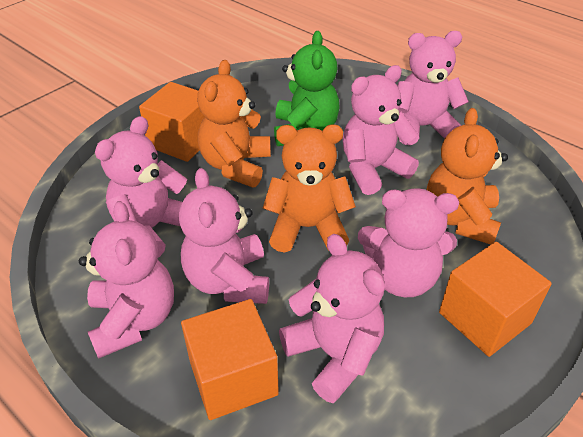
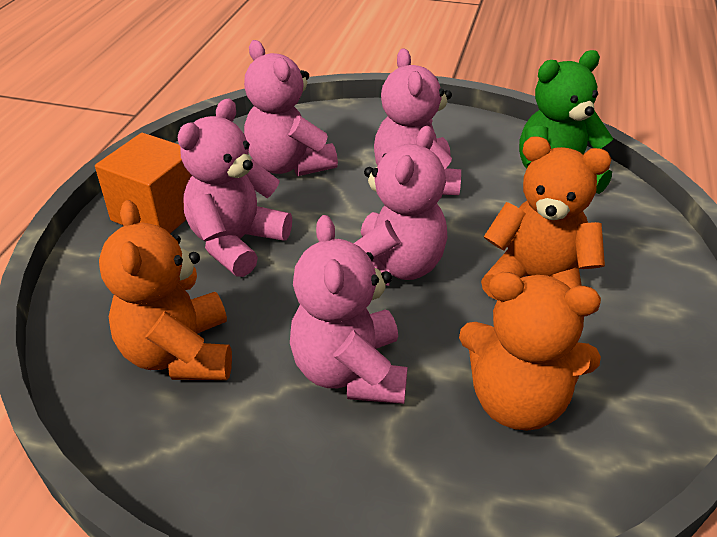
orange cube: 3 -> 1
pink teddy bear: 7 -> 5

